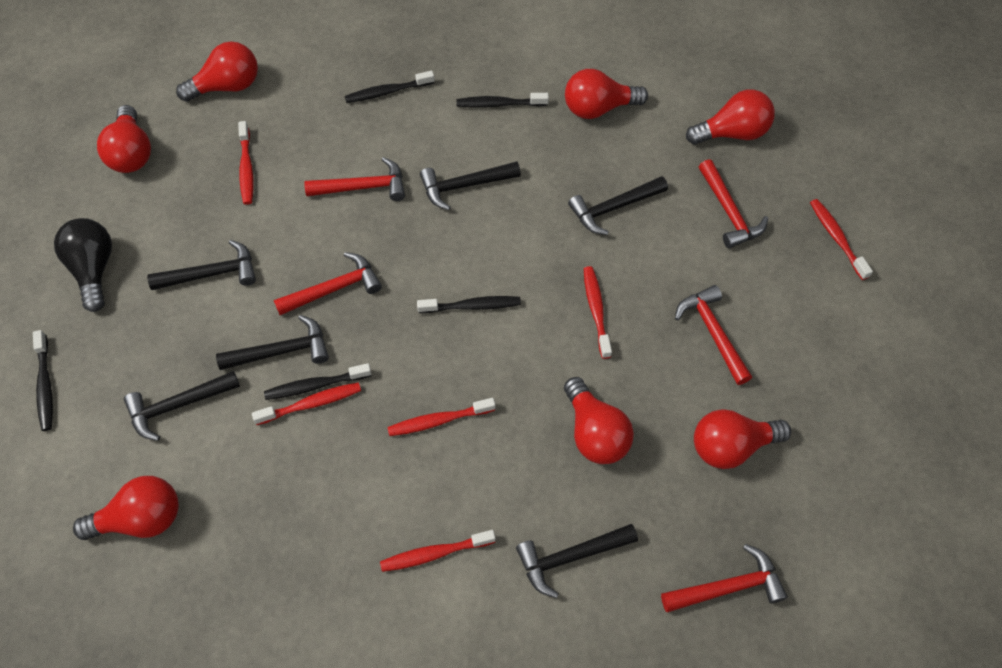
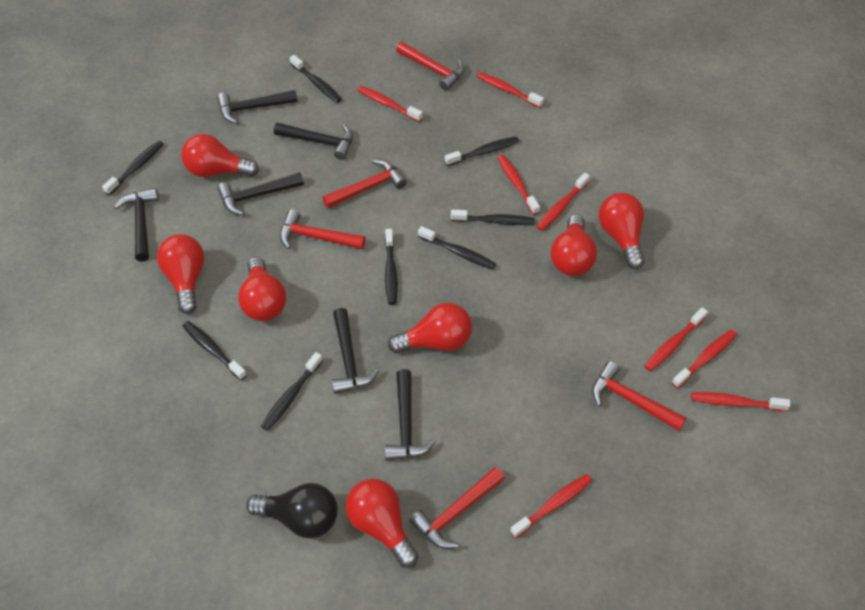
black toothbrush: 5 -> 8
red toothbrush: 6 -> 8

